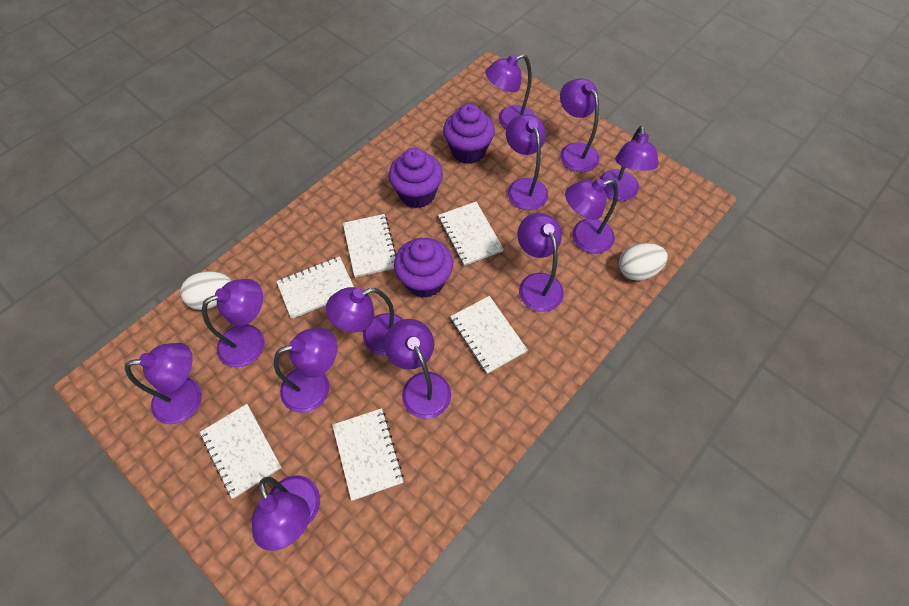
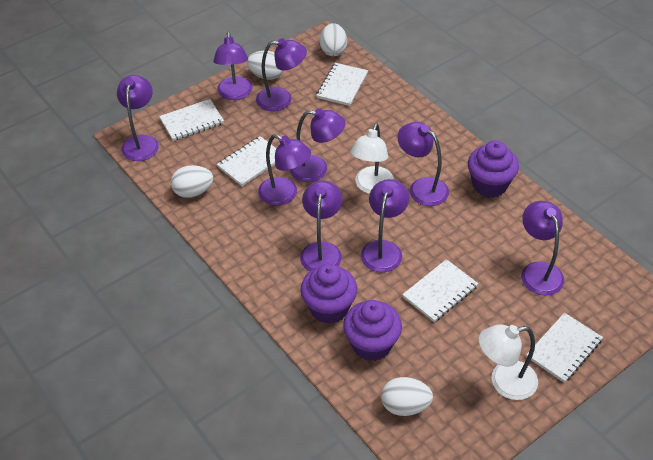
purple lamp: 12 -> 9
white egg: 2 -> 4
white lamp: 0 -> 2
white notebook: 6 -> 5

